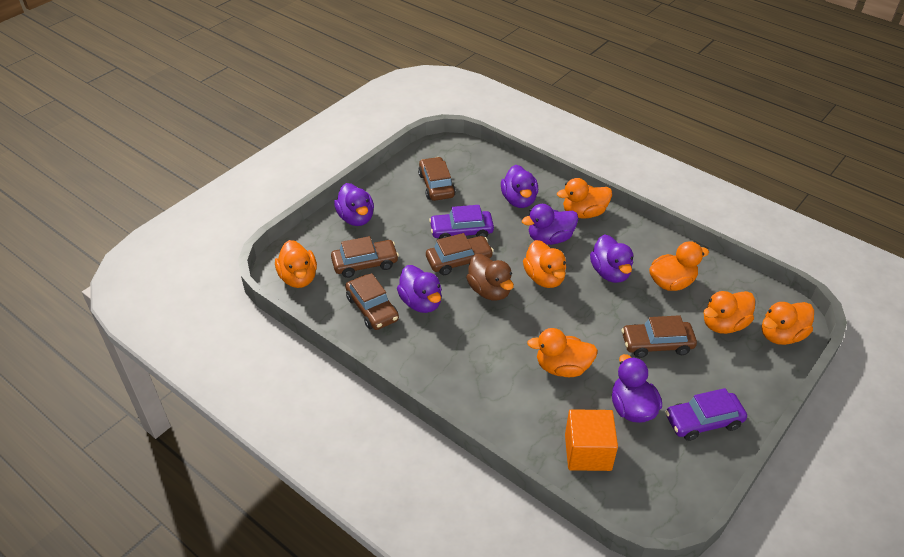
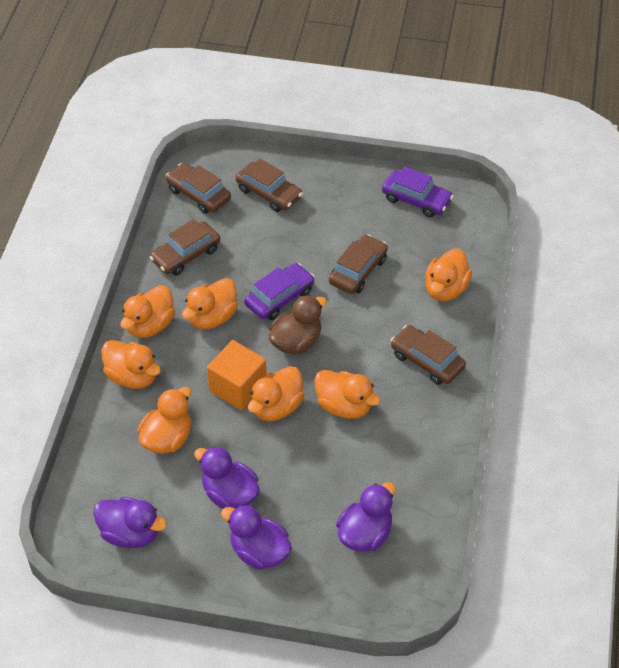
purple duck: 6 -> 4

